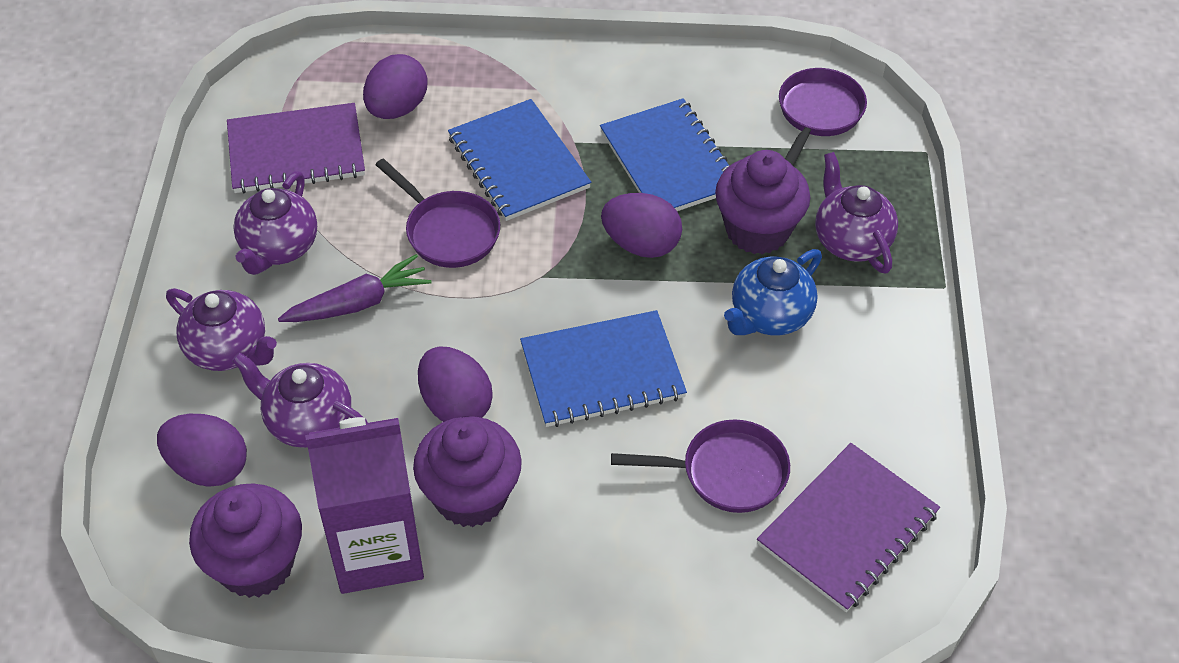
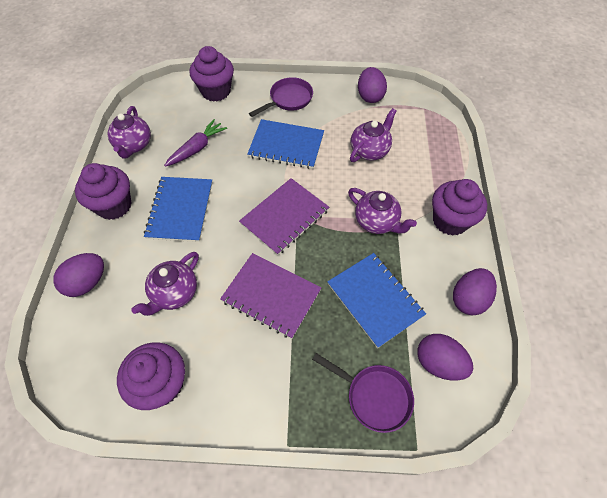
blue teapot: 1 -> 0
purple carton: 1 -> 0
purple cupcake: 3 -> 4
purple pan: 3 -> 2

